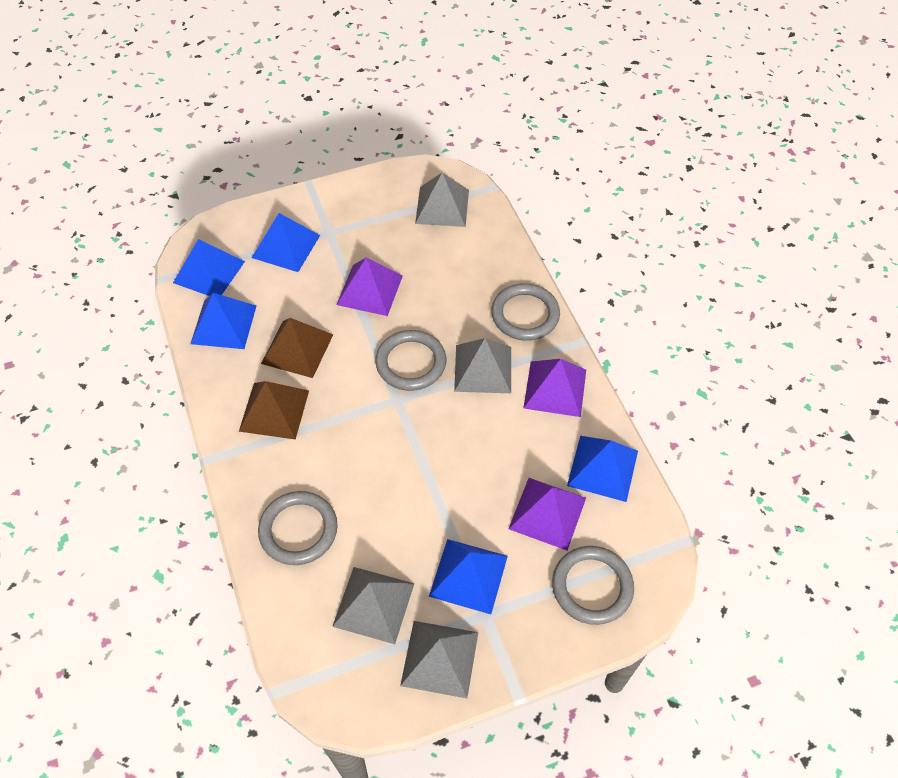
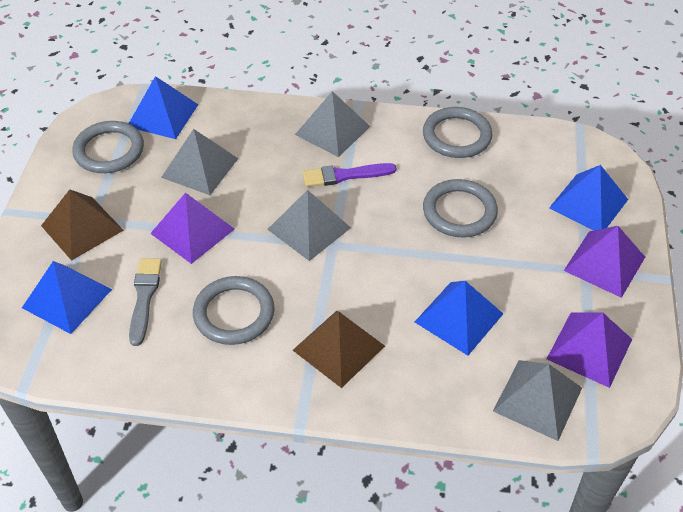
blue pyramid: 5 -> 4
grey brush: 0 -> 1
purple brush: 0 -> 1

